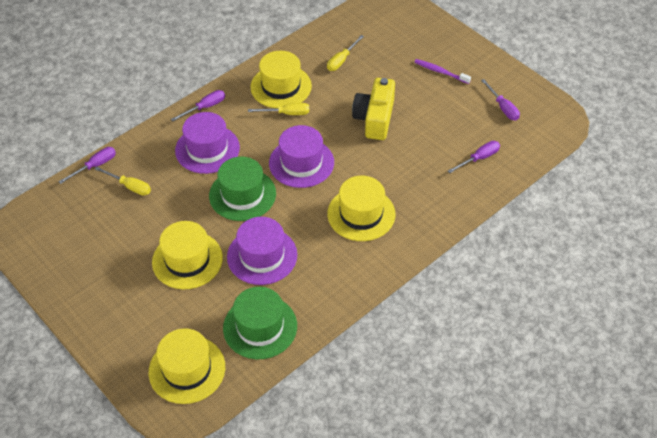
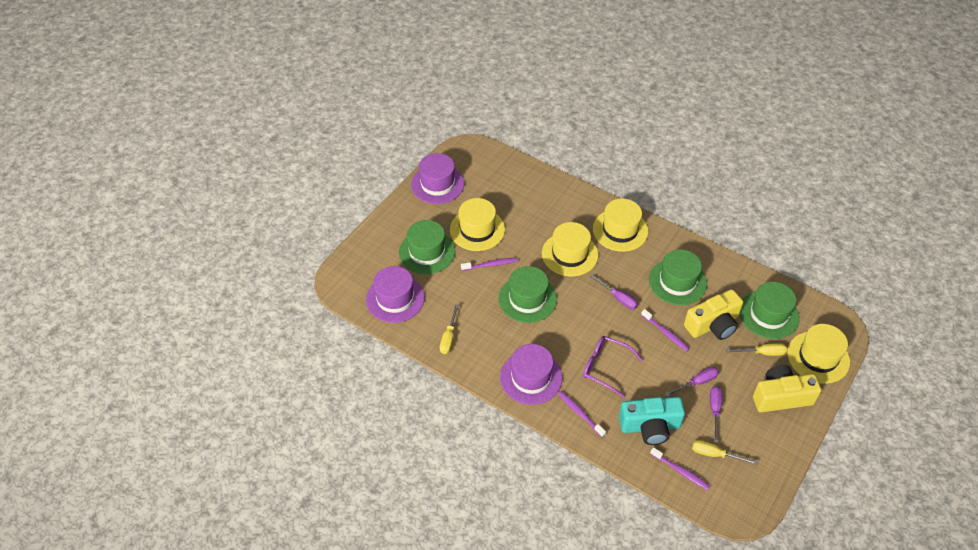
green hat: 2 -> 4
purple glasses: 0 -> 1
purple screwdriver: 4 -> 3
purple toothbrush: 1 -> 4
turquoise camera: 0 -> 1
yellow camera: 1 -> 2

